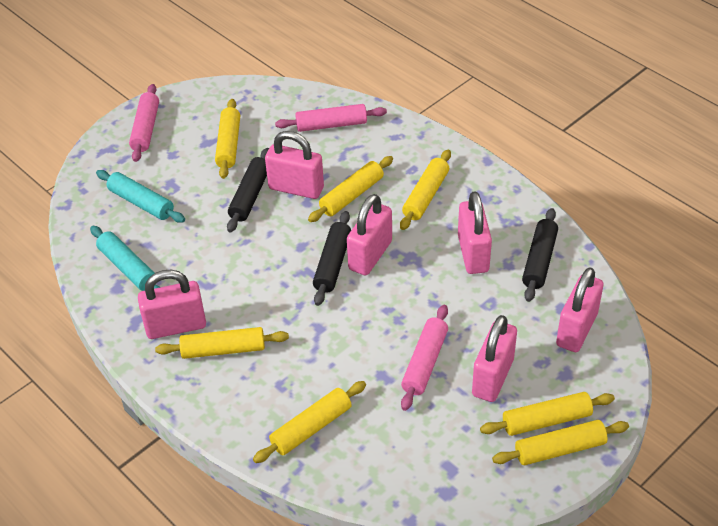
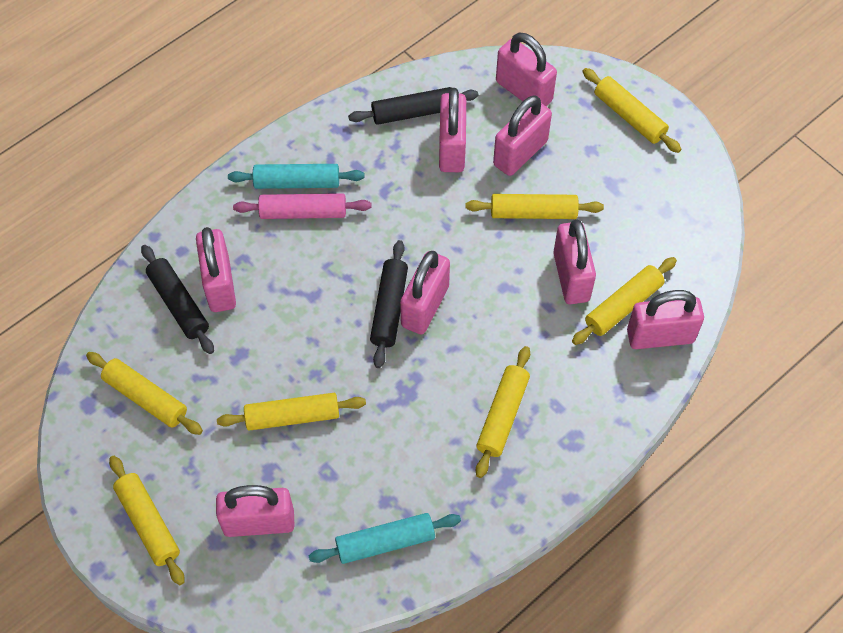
pink padlock: 6 -> 8
pink rolling pin: 3 -> 1

